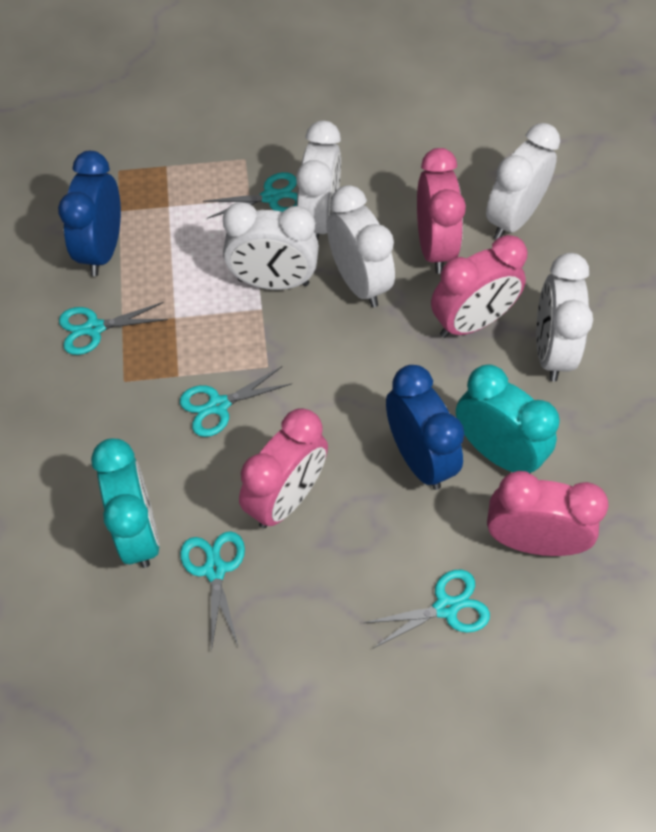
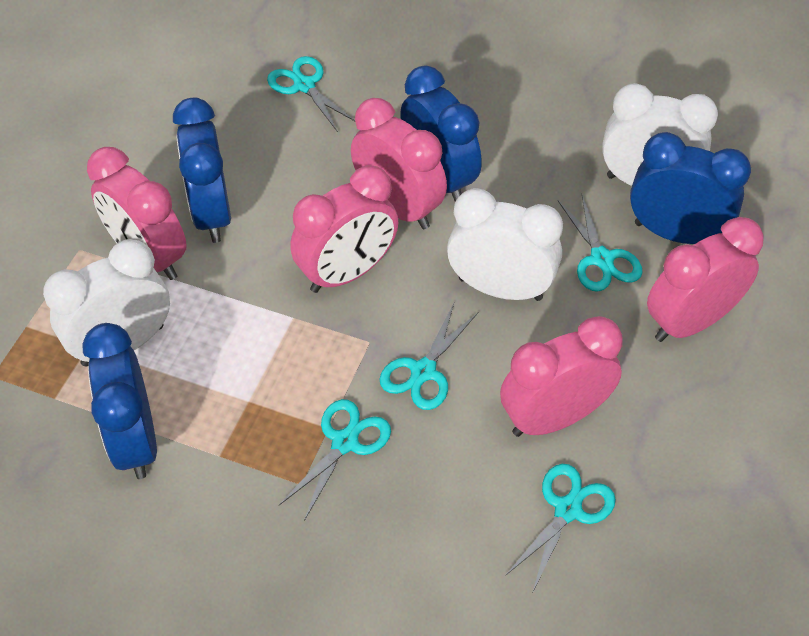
blue clock: 2 -> 4
pink clock: 4 -> 5
turquoise clock: 2 -> 0
white clock: 5 -> 3

